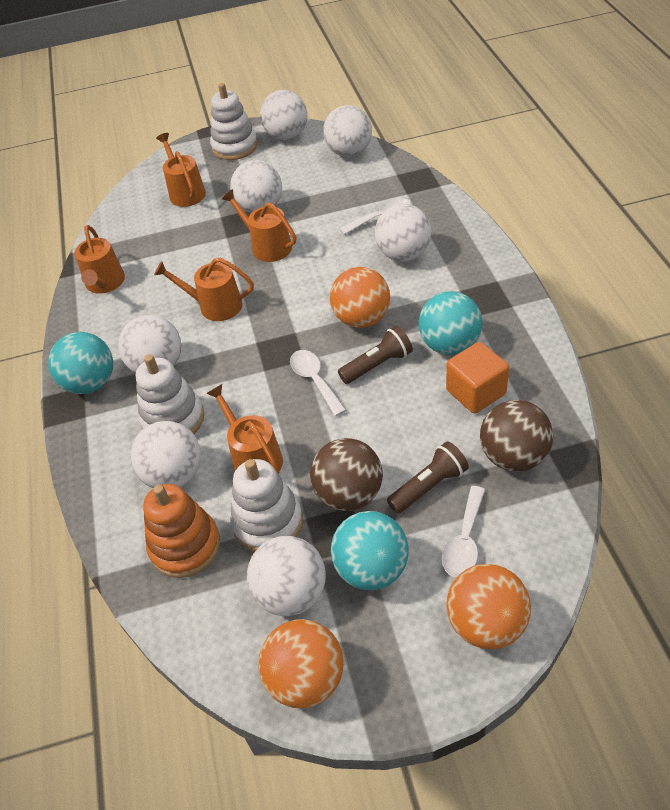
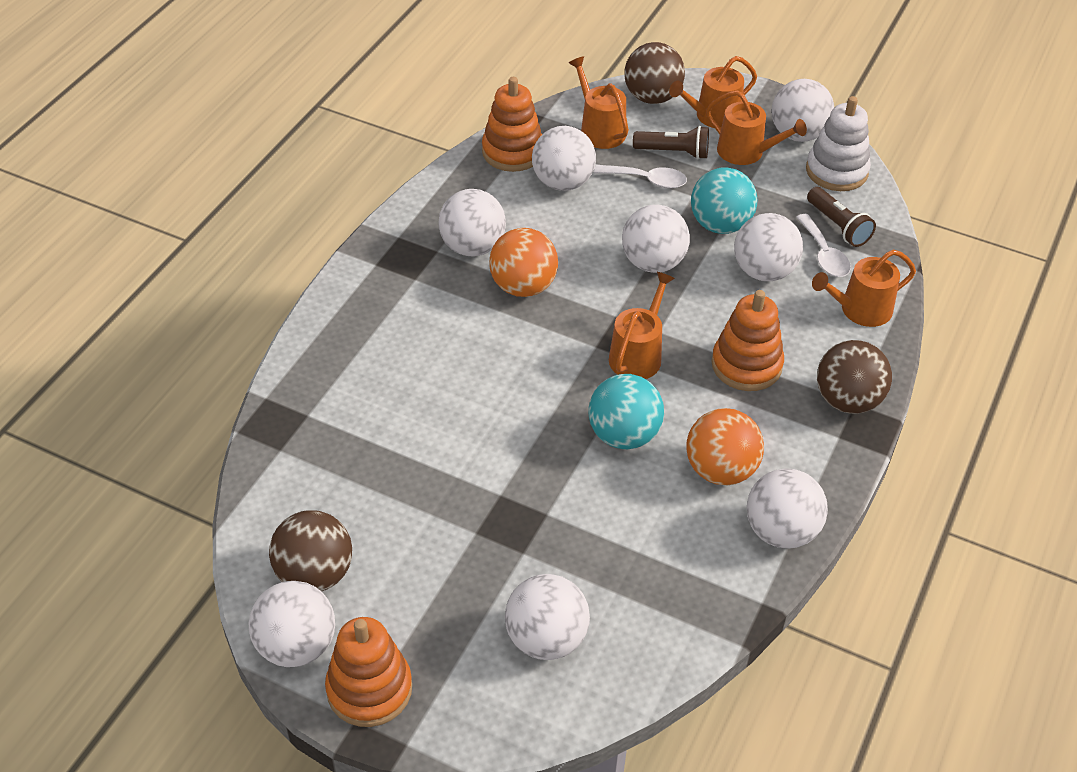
brown ball: 2 -> 3
orange ball: 3 -> 2
orange cube: 1 -> 0
orange stacking toy: 1 -> 3
turquoise ball: 3 -> 2
white ball: 7 -> 8
white spoon: 3 -> 2
white stacking toy: 3 -> 1

